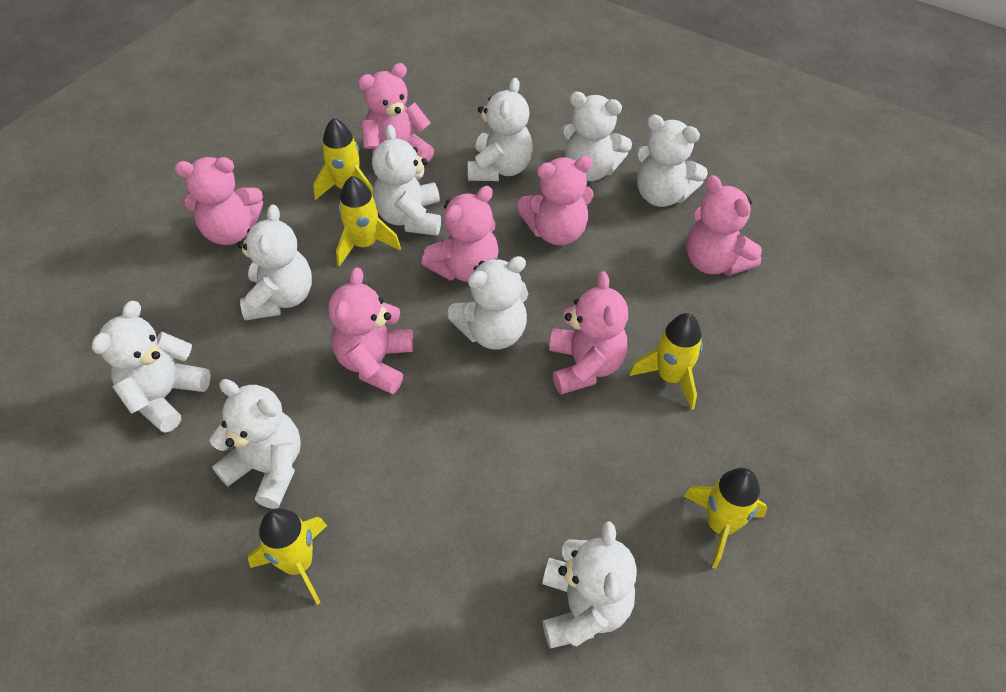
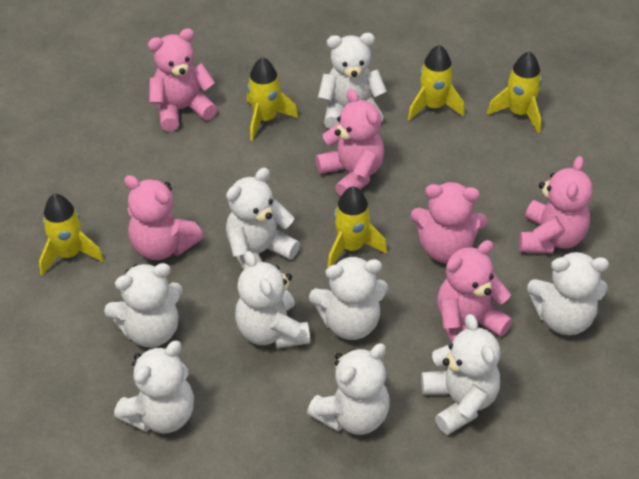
pink teddy bear: 7 -> 6

